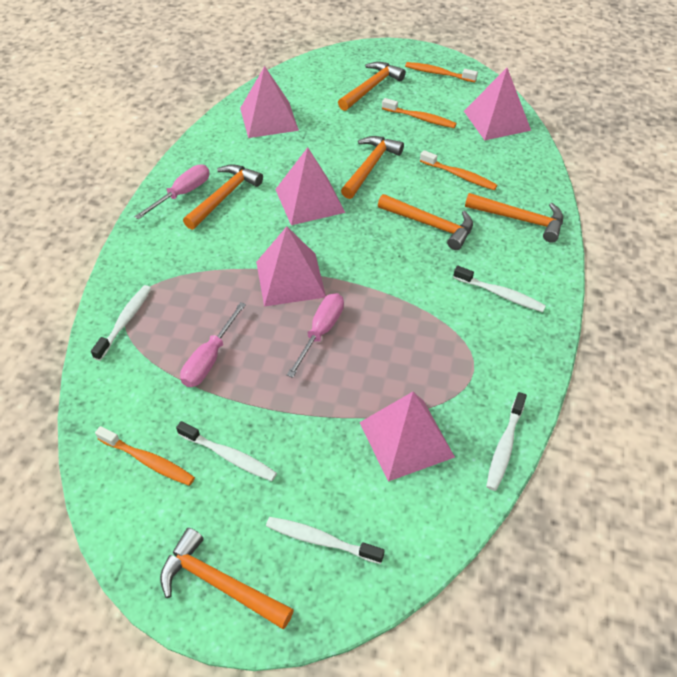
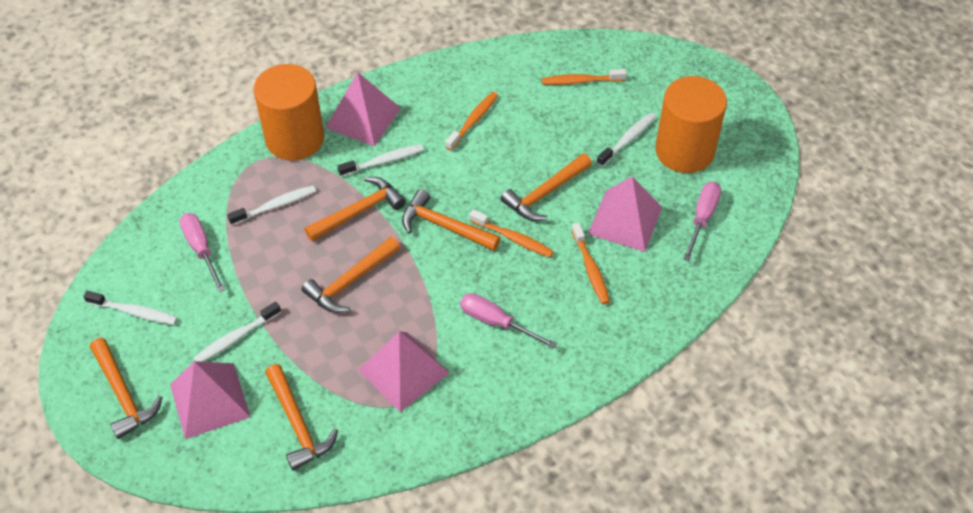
orange cylinder: 0 -> 2
pink pyramid: 5 -> 4

